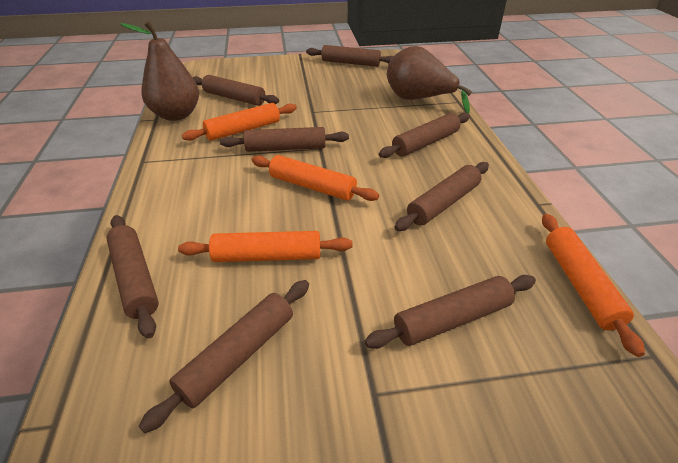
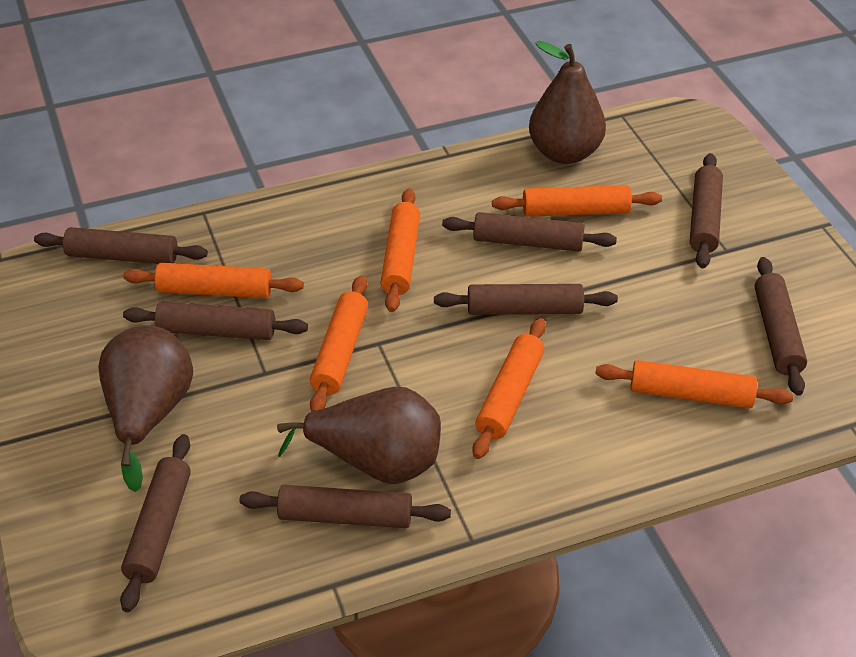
brown pear: 2 -> 3
orange rolling pin: 4 -> 6

